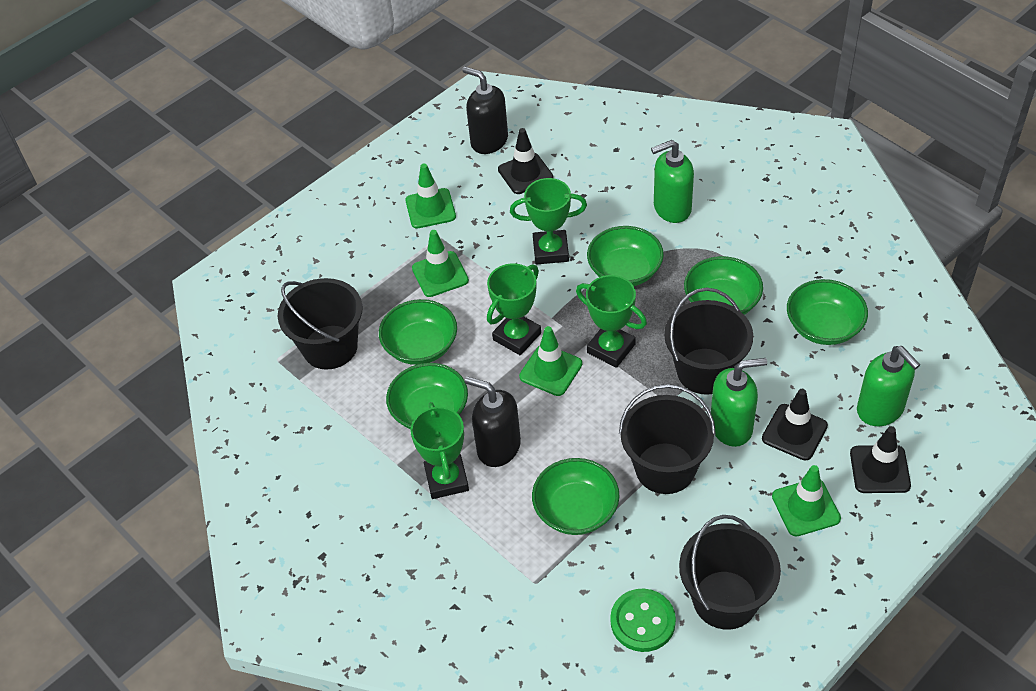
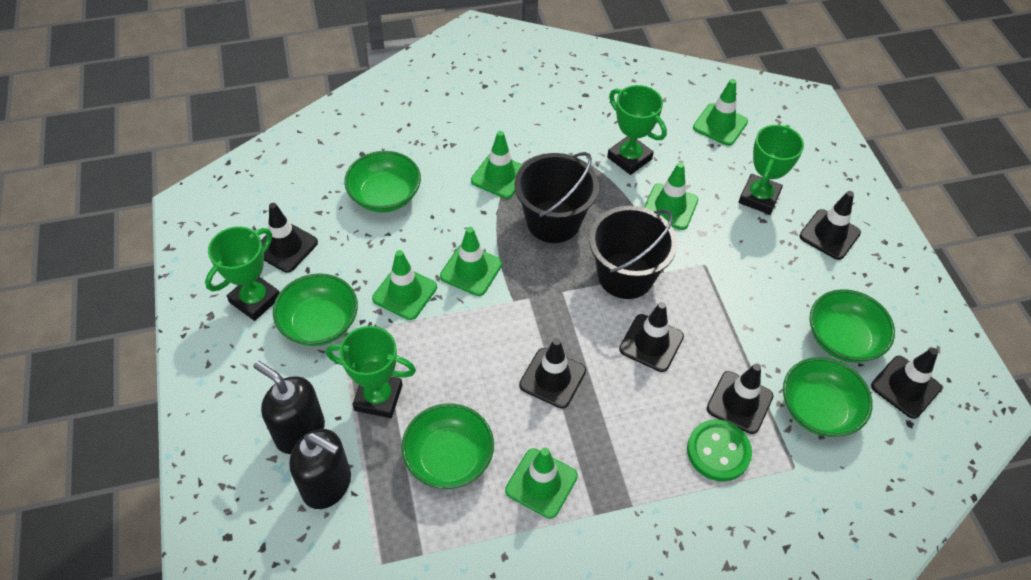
black bucket: 4 -> 2
black traffic cone: 3 -> 6
green bowl: 6 -> 5
green soap dispenser: 3 -> 0
green traffic cone: 4 -> 6

